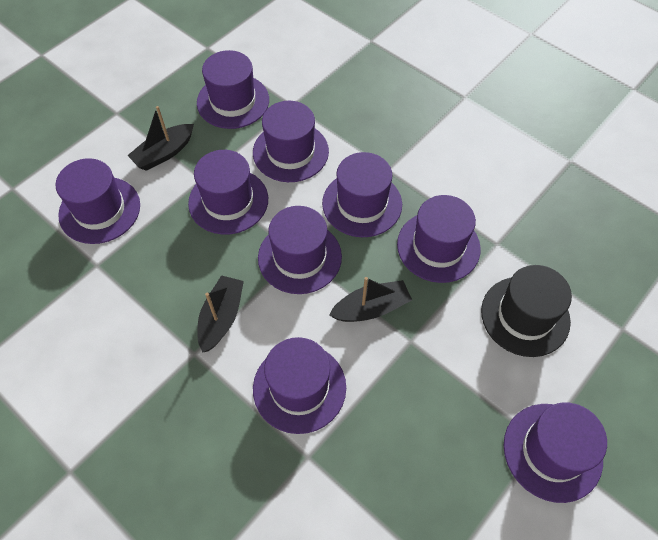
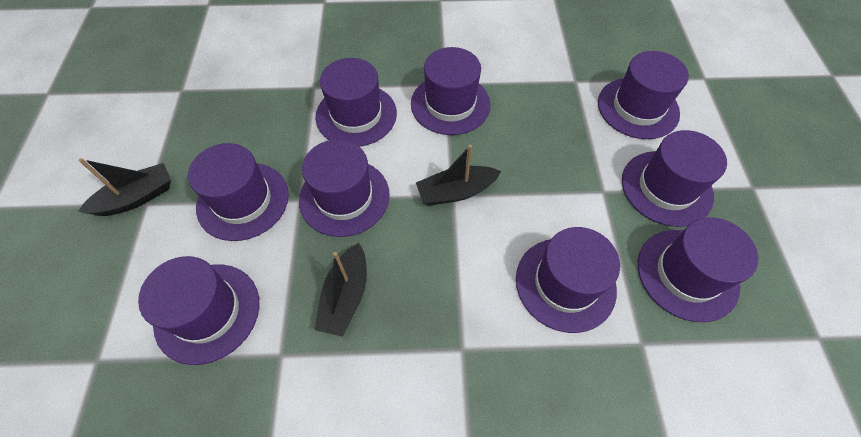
black hat: 1 -> 0

